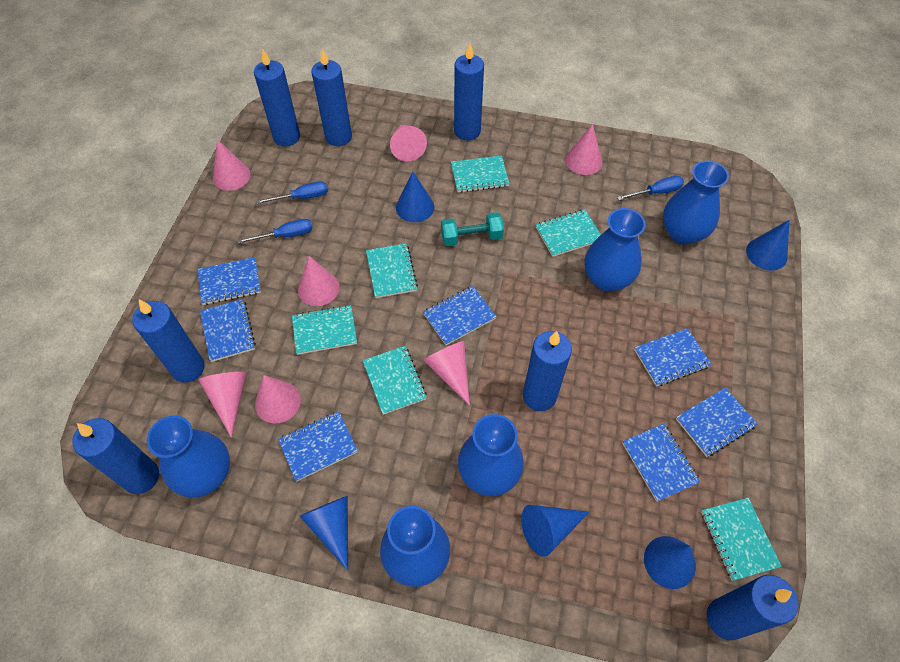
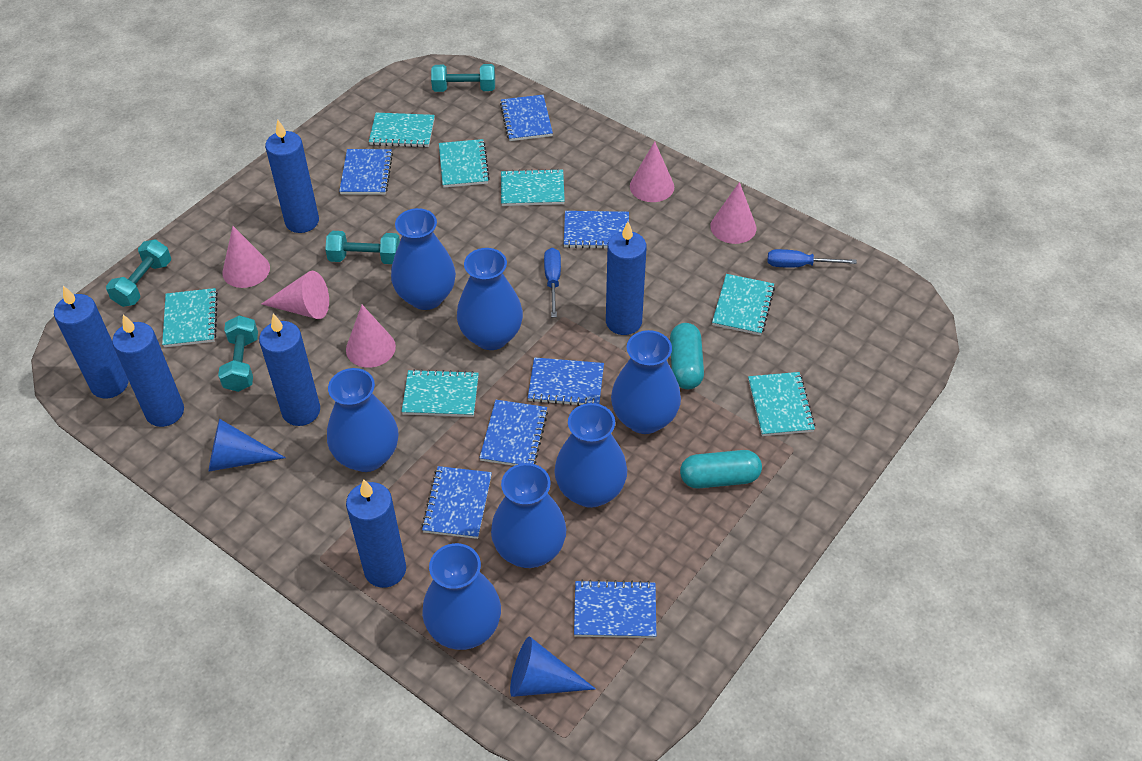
blue candle: 7 -> 6
blue cone: 5 -> 2
blue screwdriver: 3 -> 2
blue vase: 5 -> 7
pink cone: 7 -> 5
turquoise capsule: 0 -> 2
turquoise dumbbell: 1 -> 4
turquoise notebook: 6 -> 7

